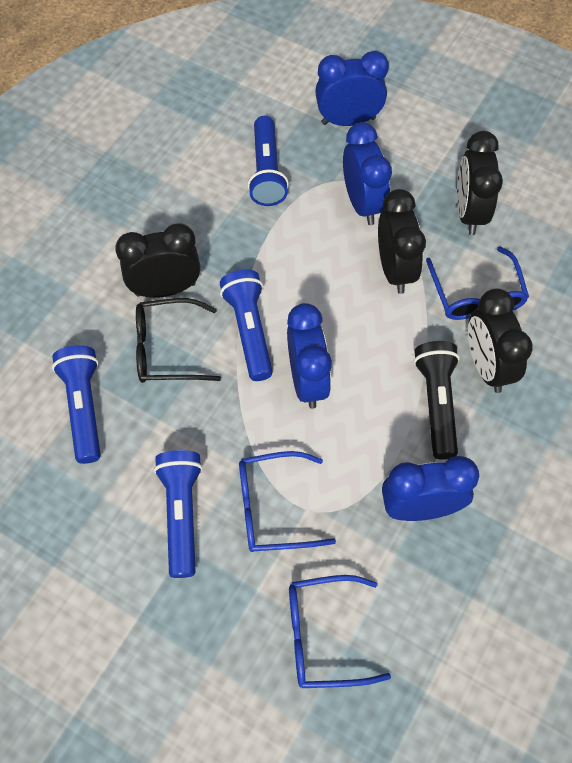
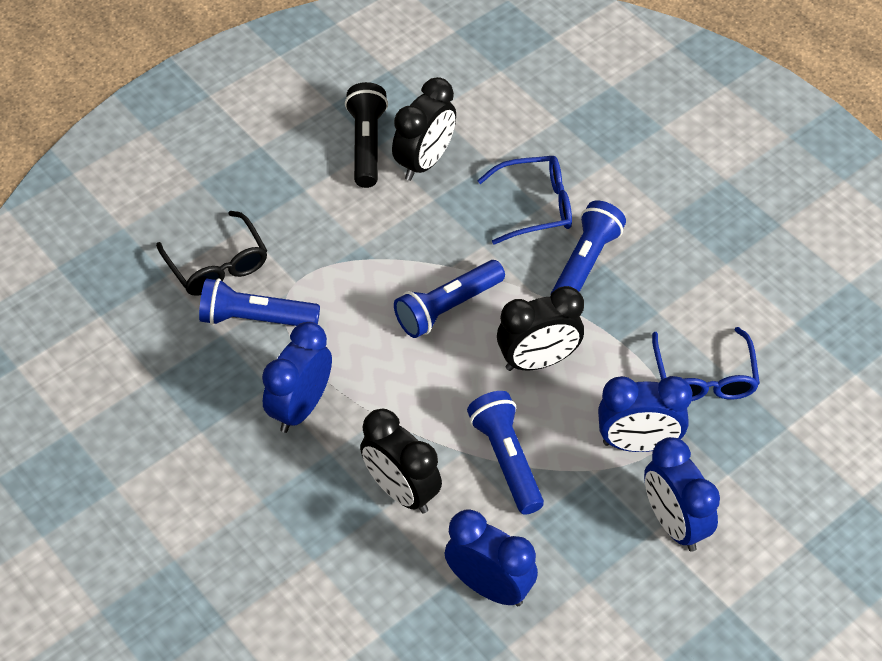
black clock: 4 -> 3
blue glasses: 3 -> 2

